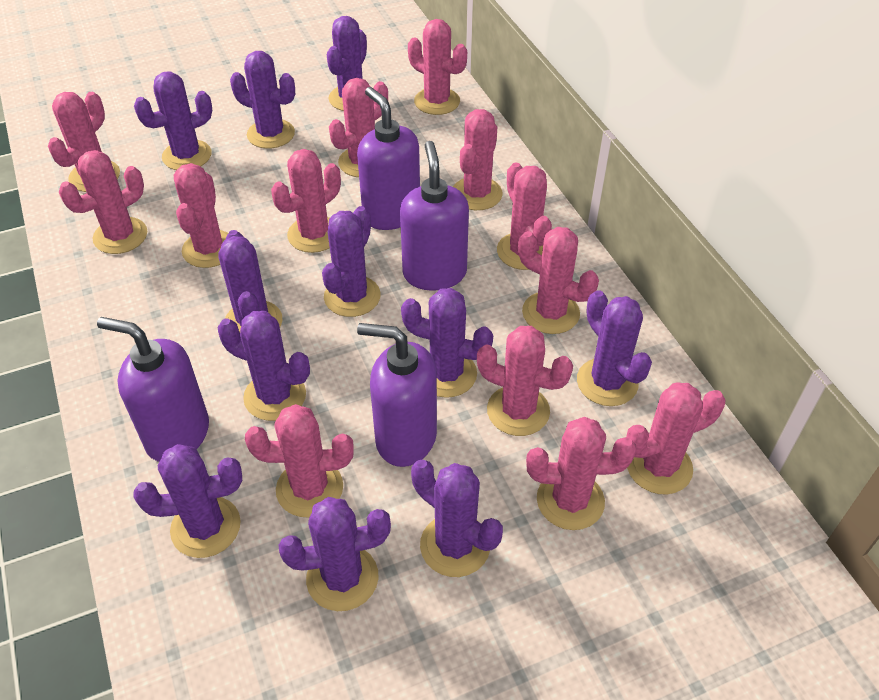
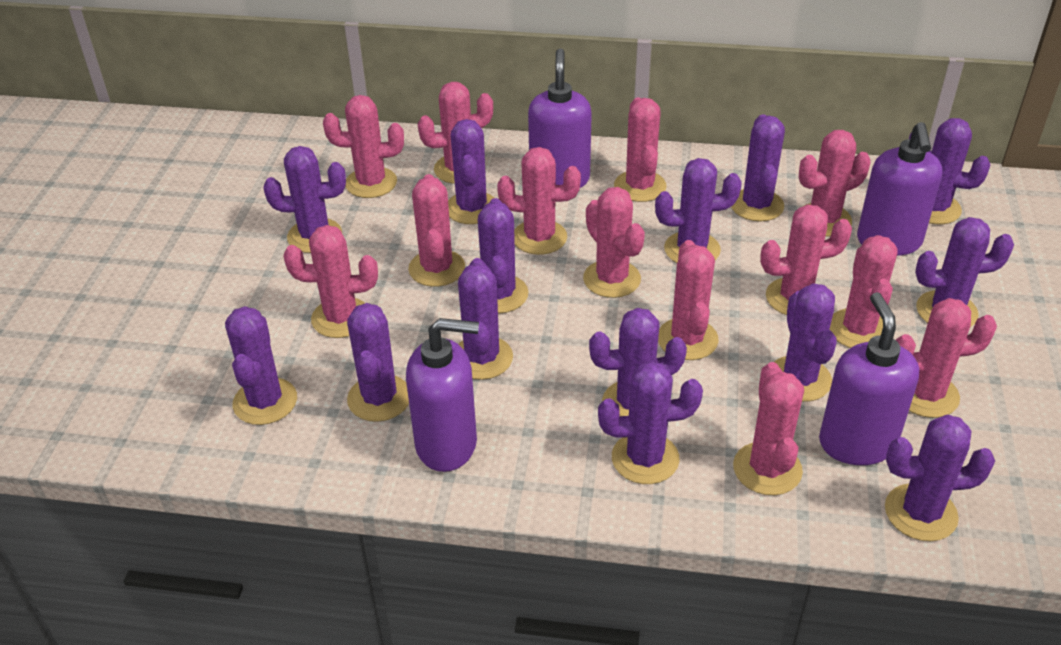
purple cactus: 11 -> 14

